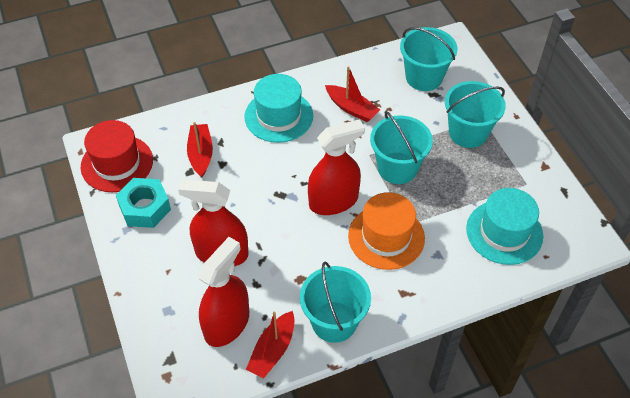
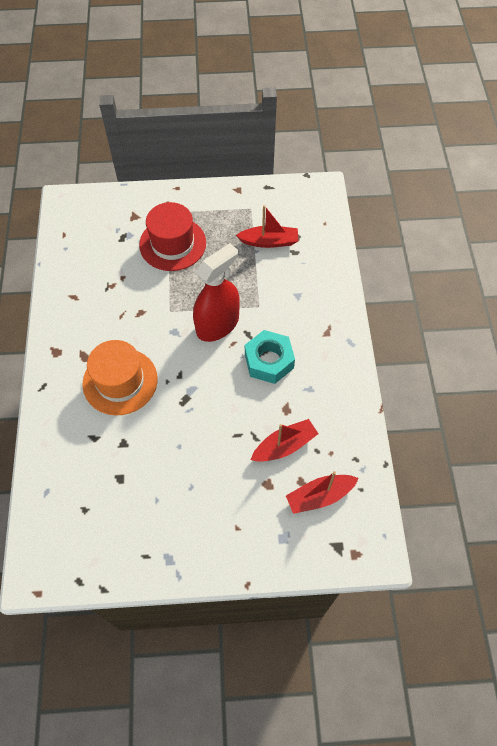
red spray bottle: 3 -> 1
turquoise bucket: 4 -> 0
turquoise hat: 2 -> 0

